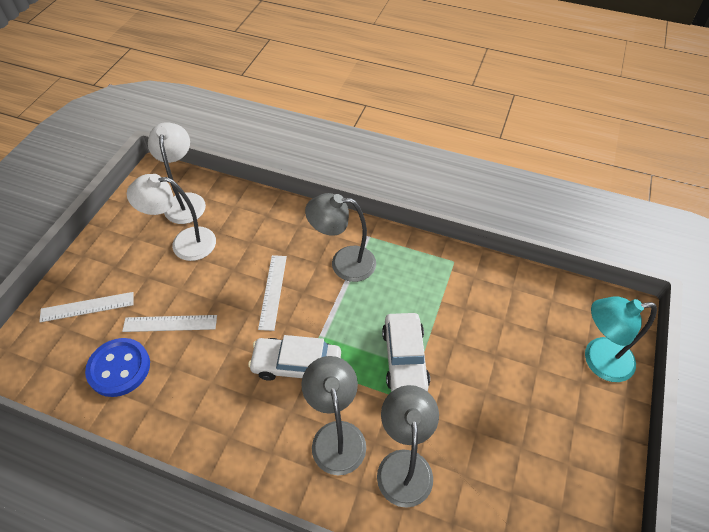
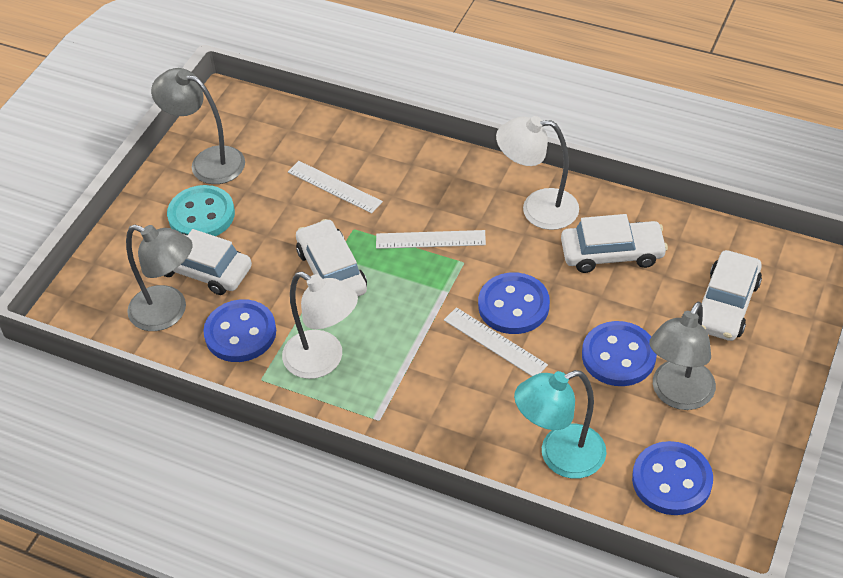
blue button: 1 -> 4
turquoise button: 0 -> 1
white car: 2 -> 4

